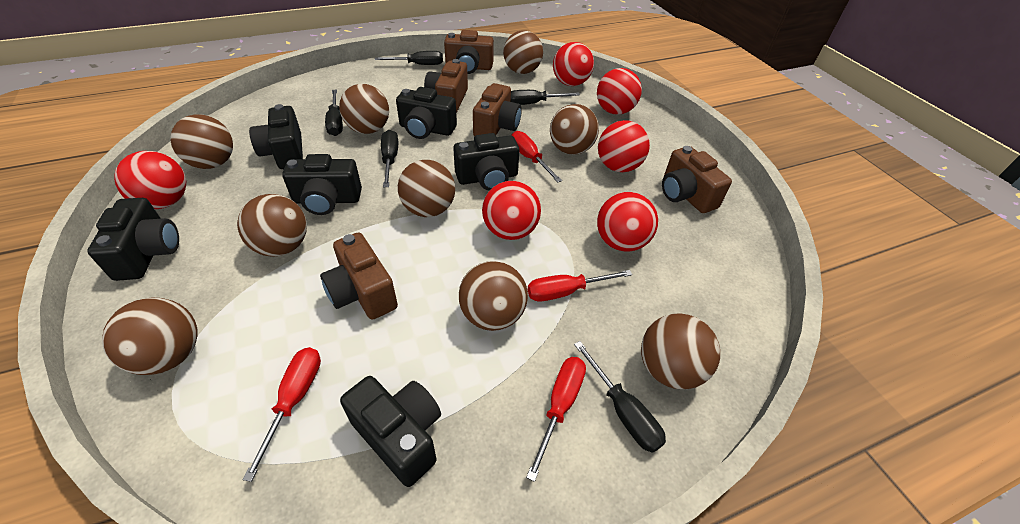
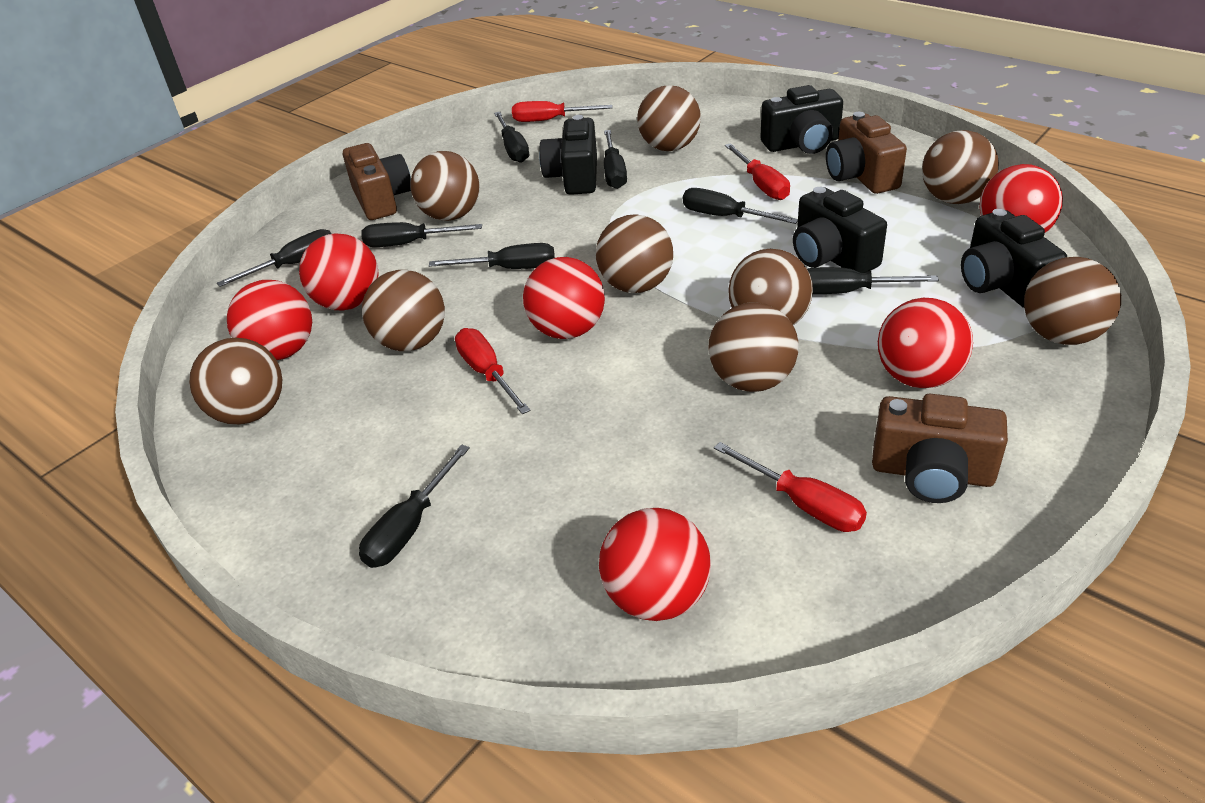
black camera: 6 -> 4
black screwdriver: 5 -> 8
brown camera: 5 -> 3

